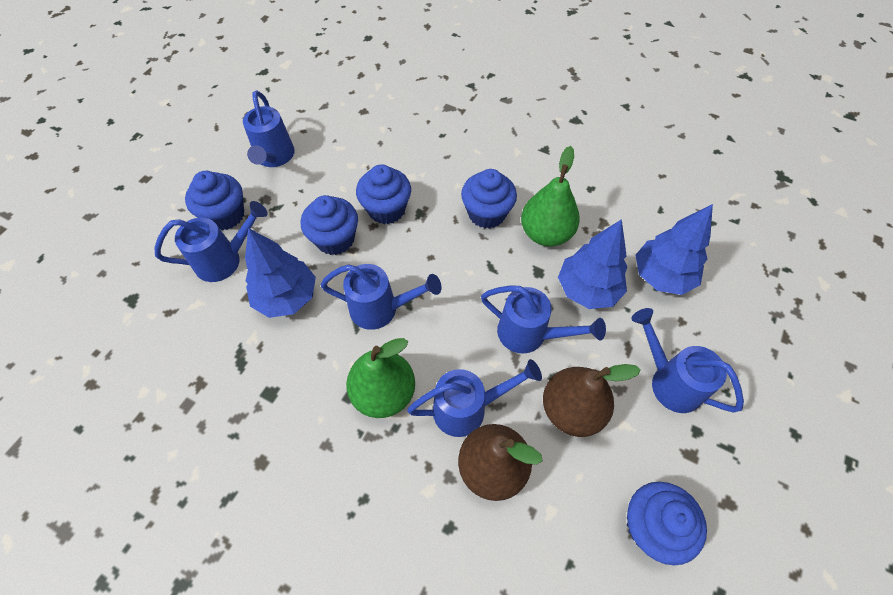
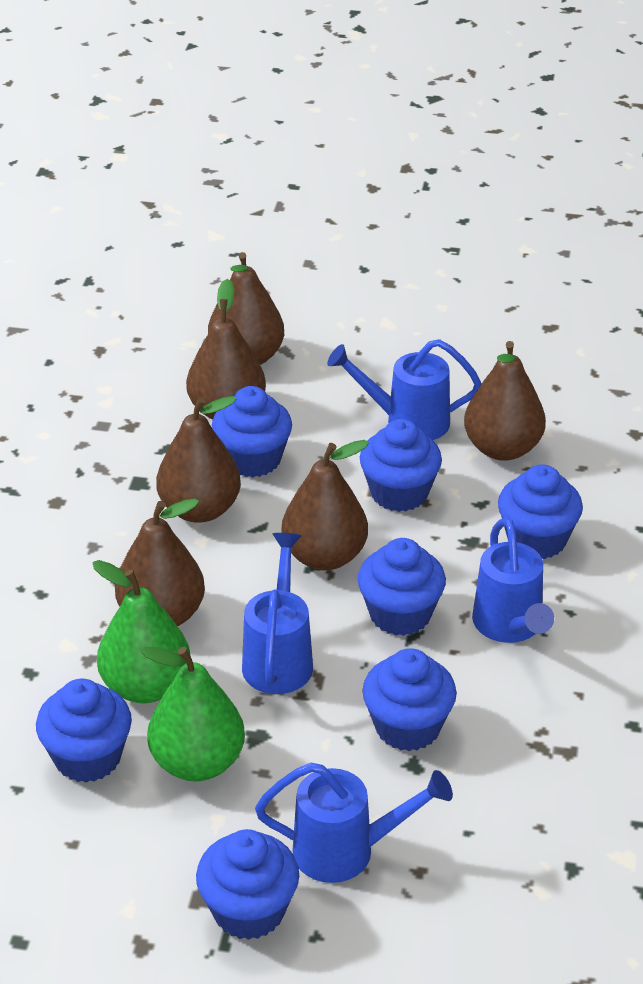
blue cupcake: 5 -> 7
blue tree: 3 -> 0
blue watering can: 6 -> 4
brown pear: 2 -> 6

